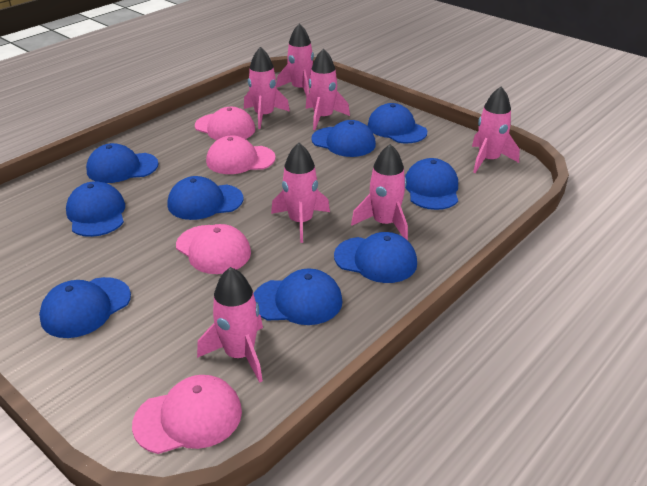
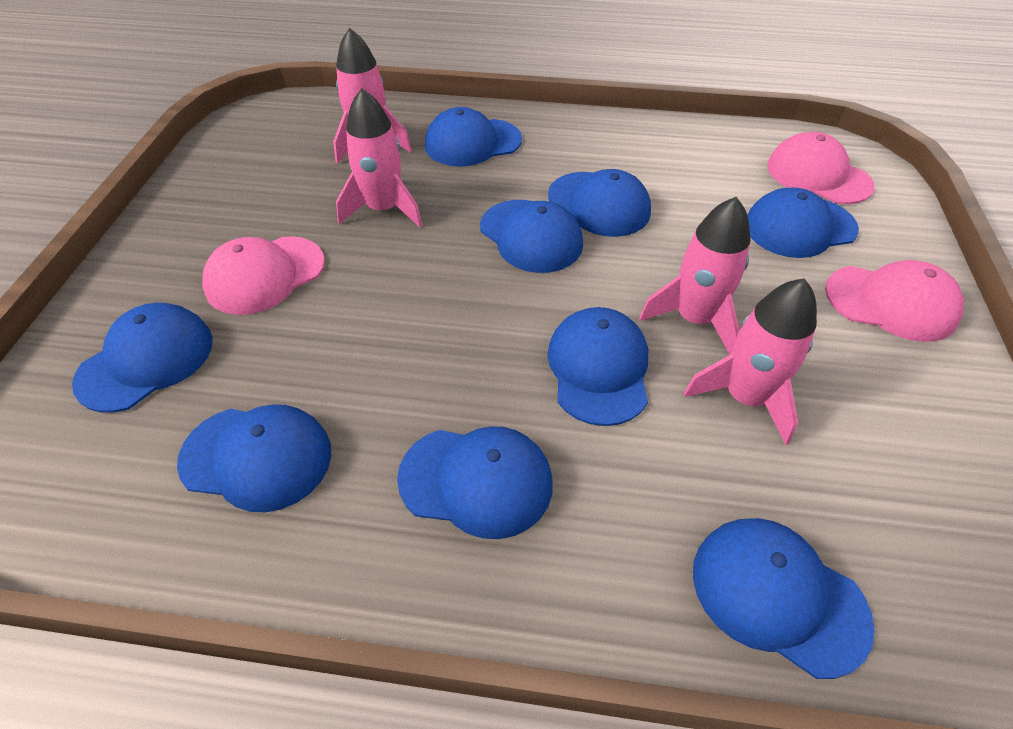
pink cap: 4 -> 3
pink rocket: 7 -> 4

